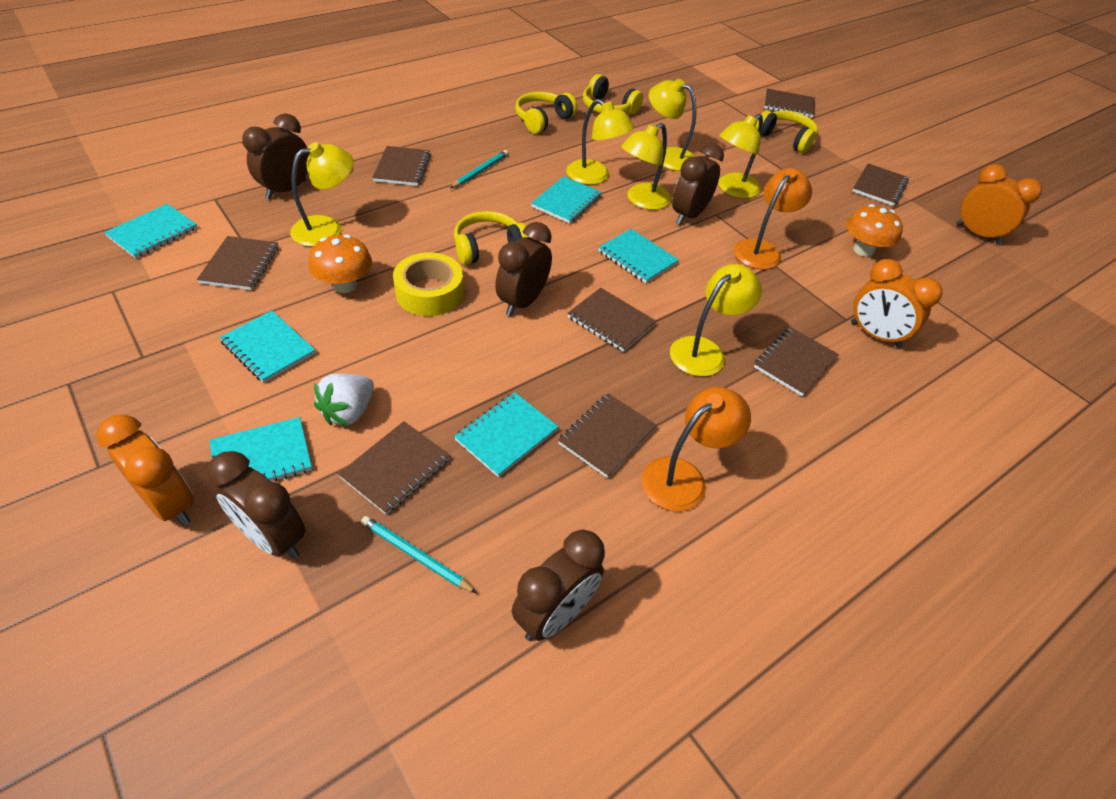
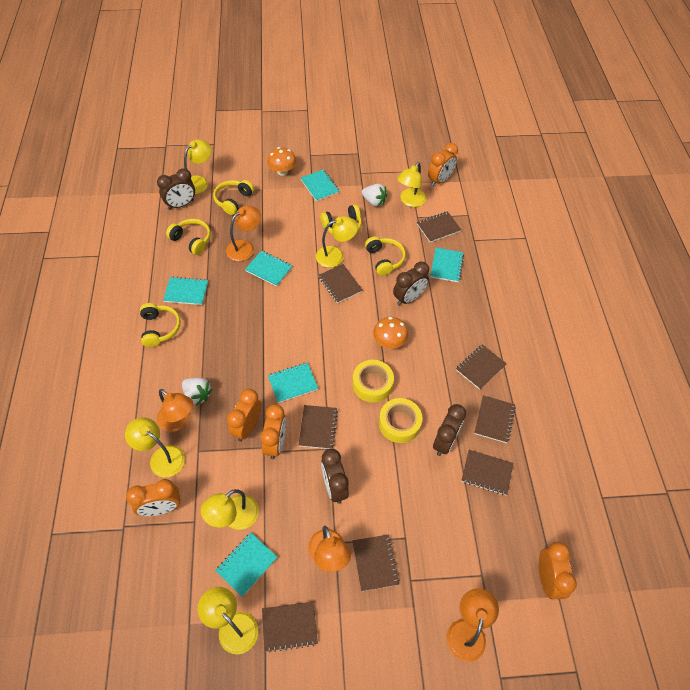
brown clock: 5 -> 4
orange clock: 3 -> 5
orange lamp: 2 -> 4
turquoise pencil: 2 -> 0
white strawberry: 1 -> 2
yellow headphones: 4 -> 5
yellow tape: 1 -> 2

